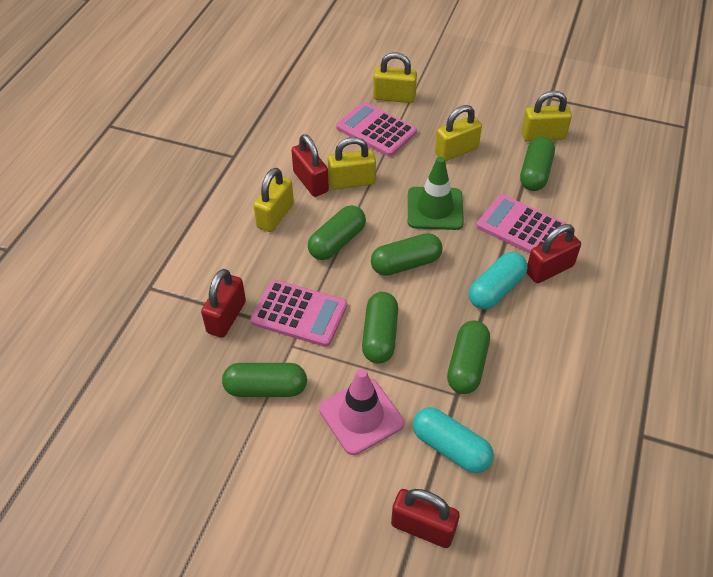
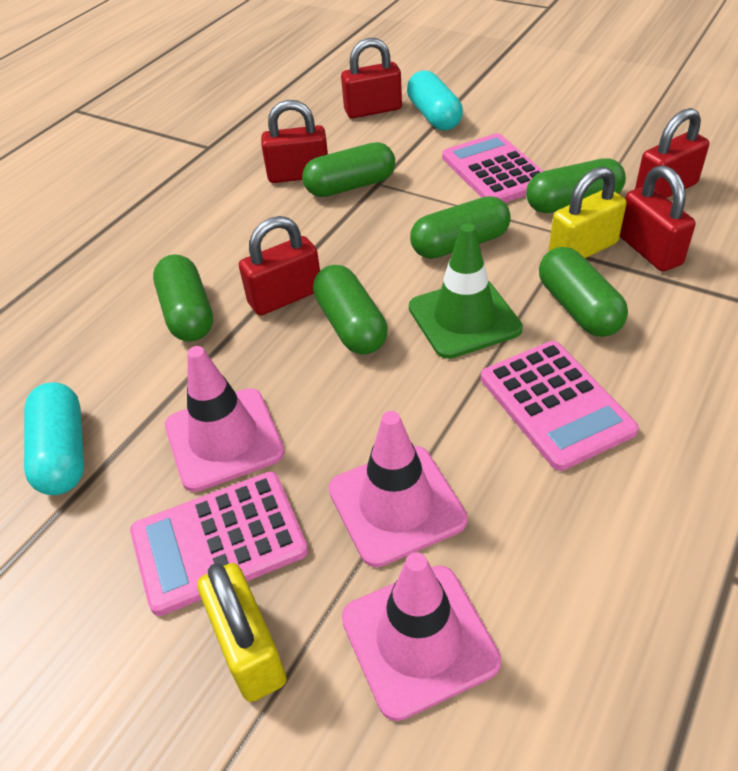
pink traffic cone: 1 -> 3
red padlock: 4 -> 5
yellow padlock: 5 -> 2

